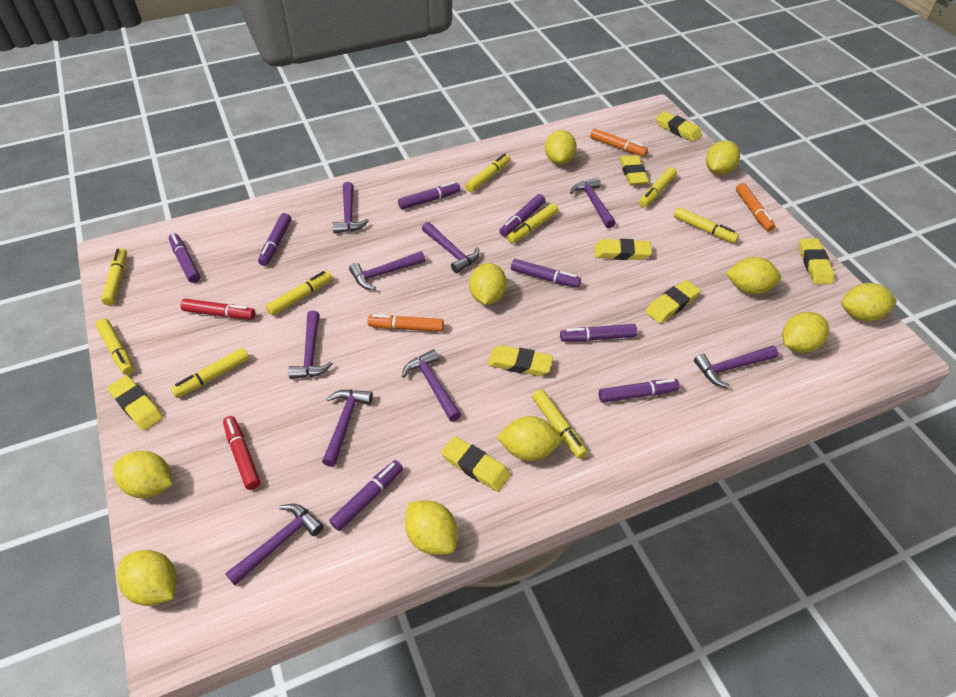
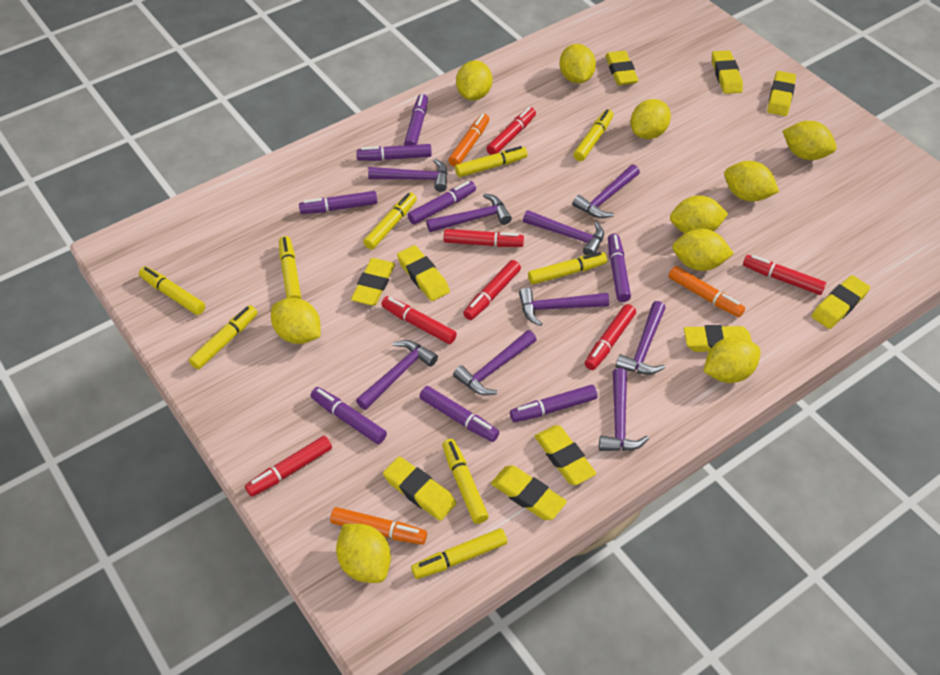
red marker: 2 -> 7
yellow eraser: 8 -> 10

